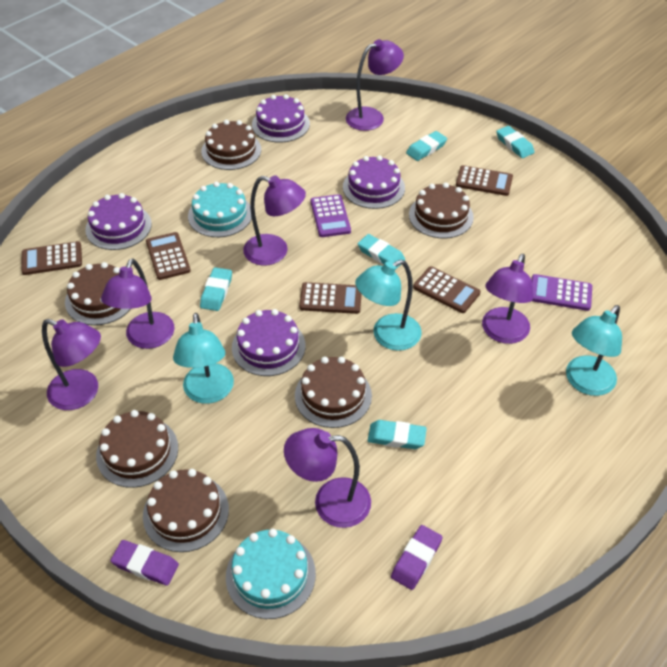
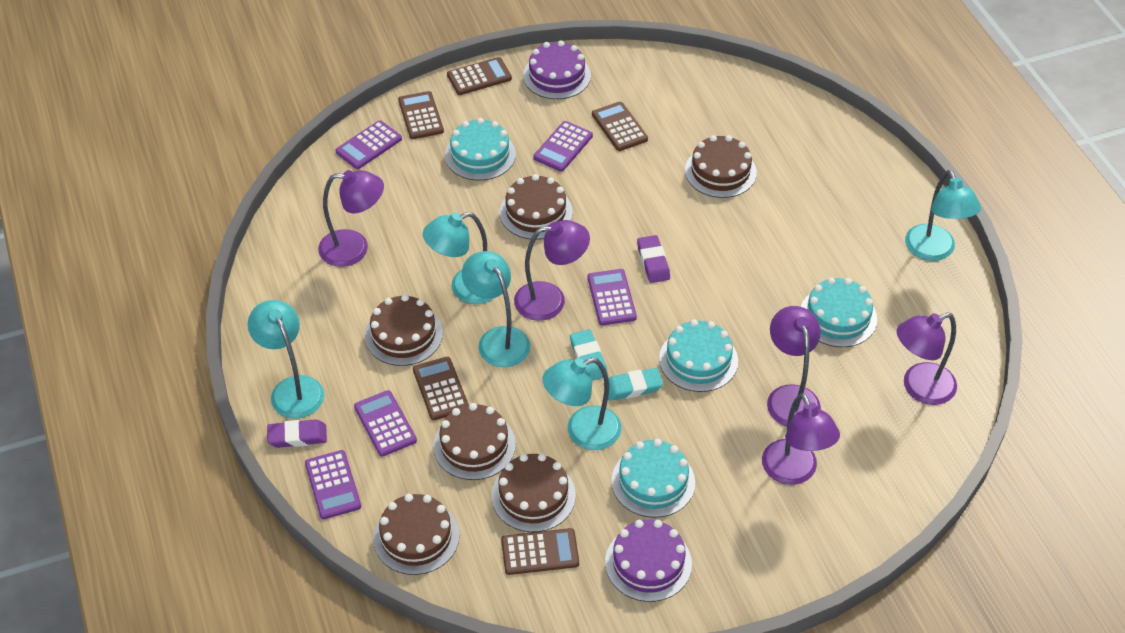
purple cake: 4 -> 2
purple calculator: 2 -> 5
purple lamp: 6 -> 5
turquoise cake: 2 -> 4
turquoise eraser: 5 -> 2
turquoise lamp: 3 -> 5

